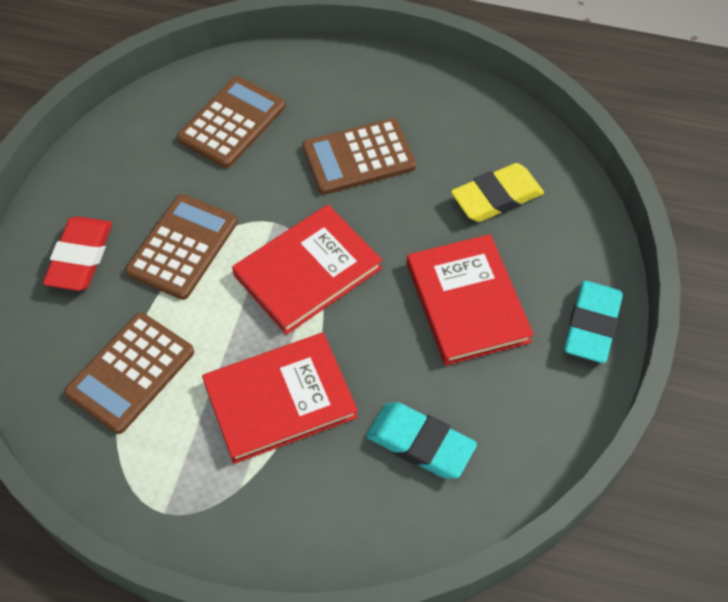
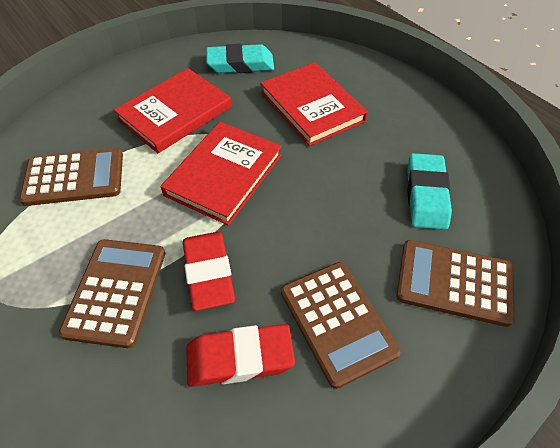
red eraser: 1 -> 2
yellow eraser: 1 -> 0

